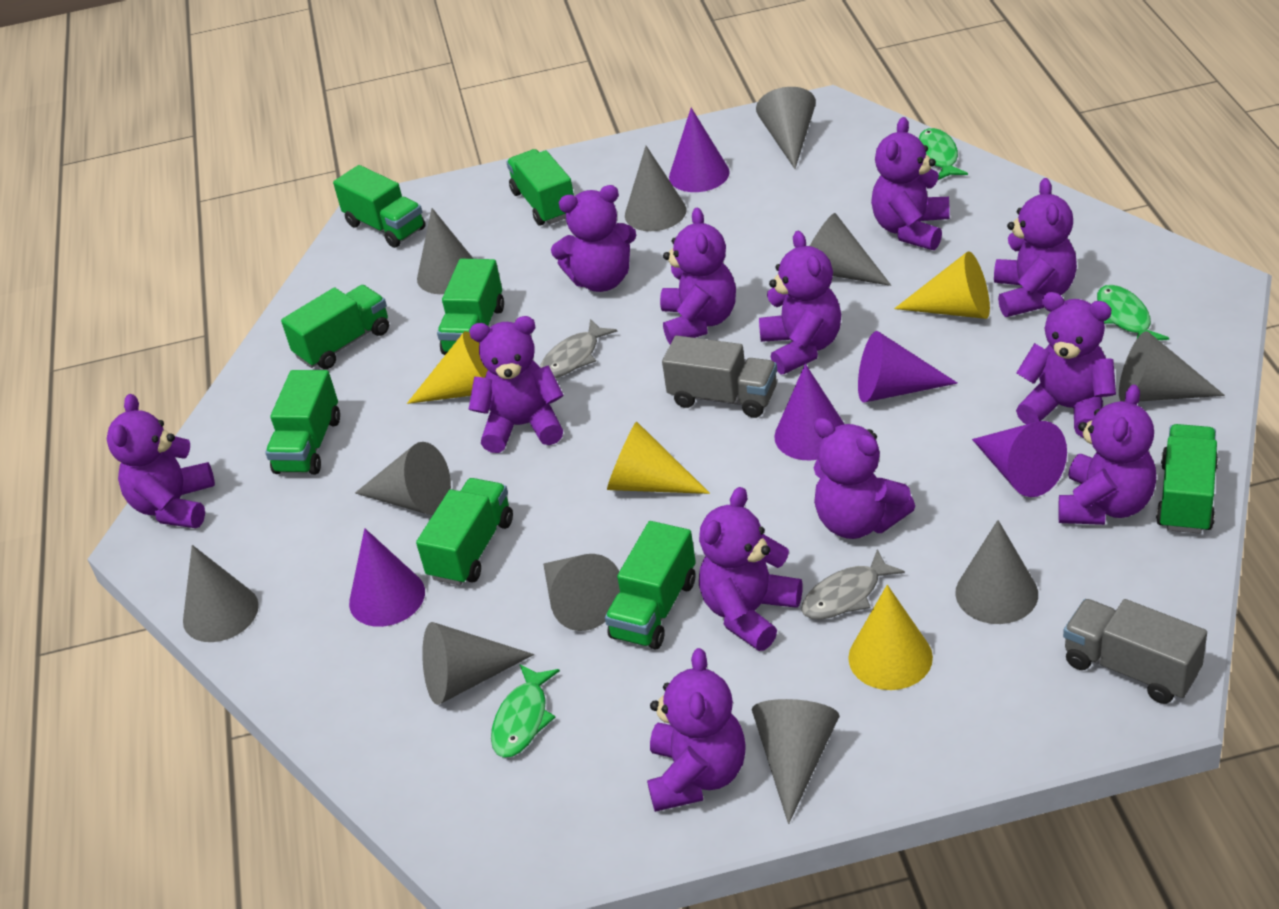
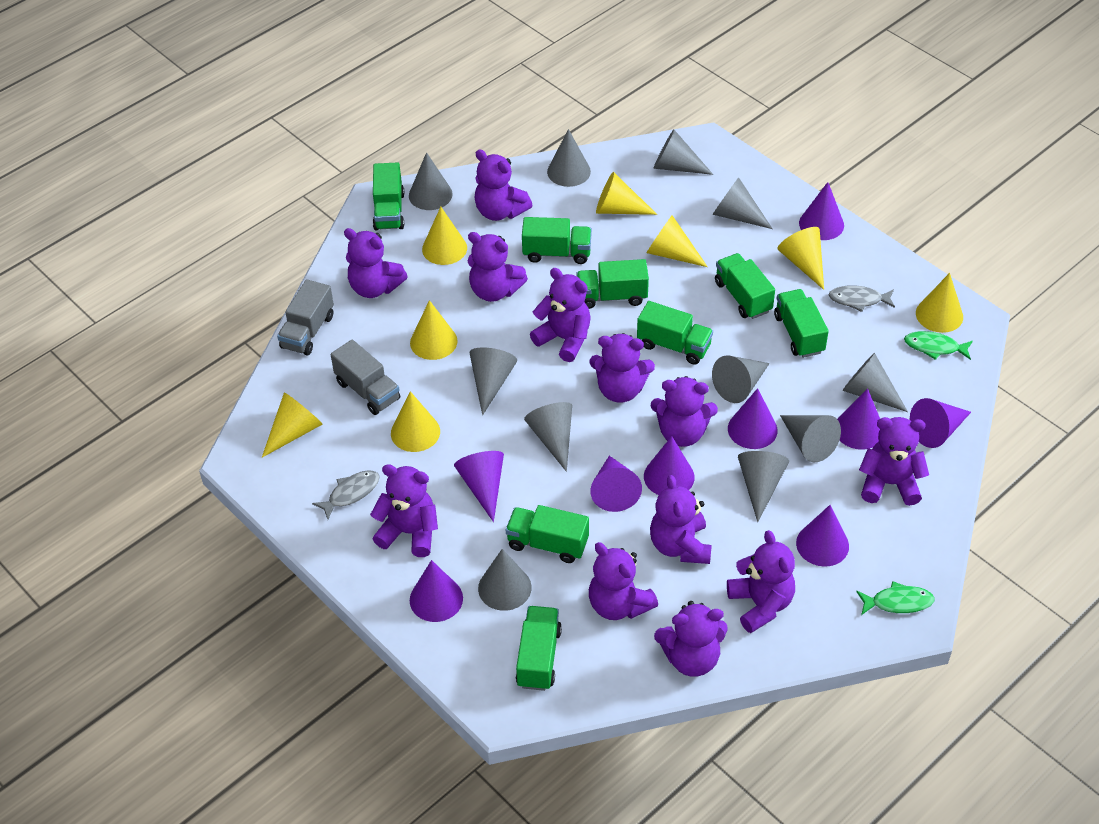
green fish: 3 -> 2
purple cone: 5 -> 9
yellow cone: 4 -> 8

